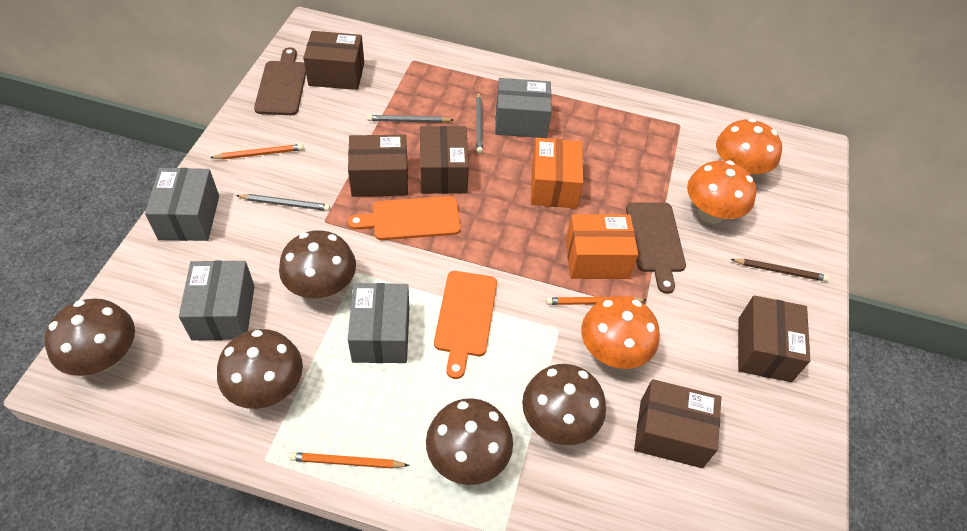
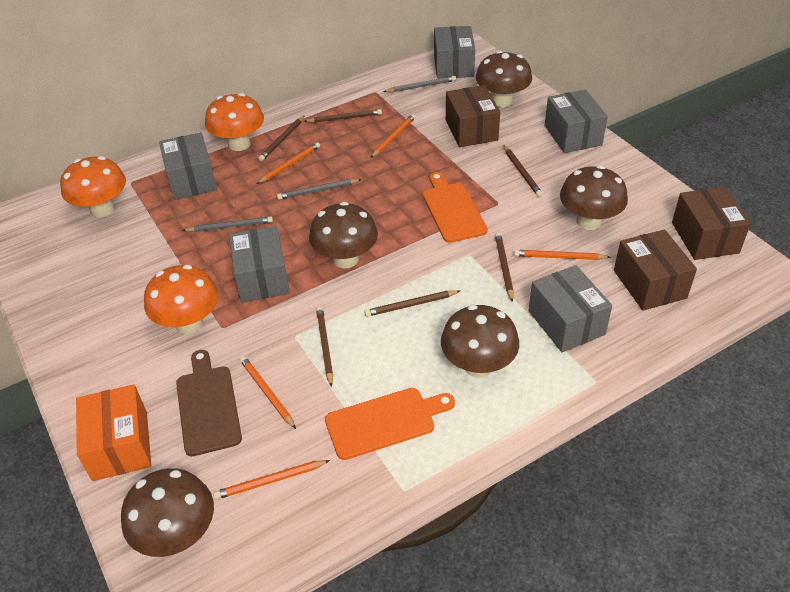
brown box: 5 -> 3
brown cutting board: 2 -> 1
brown pencil: 1 -> 6
grey box: 4 -> 5
orange box: 2 -> 1
orange pencil: 3 -> 5

